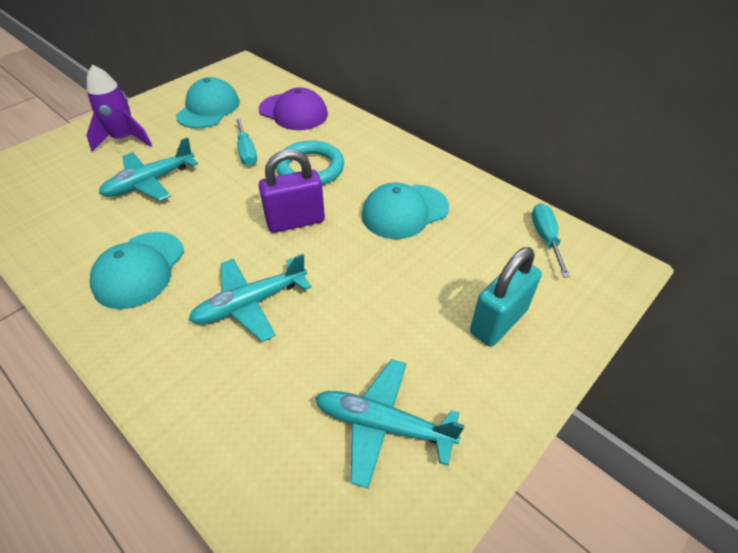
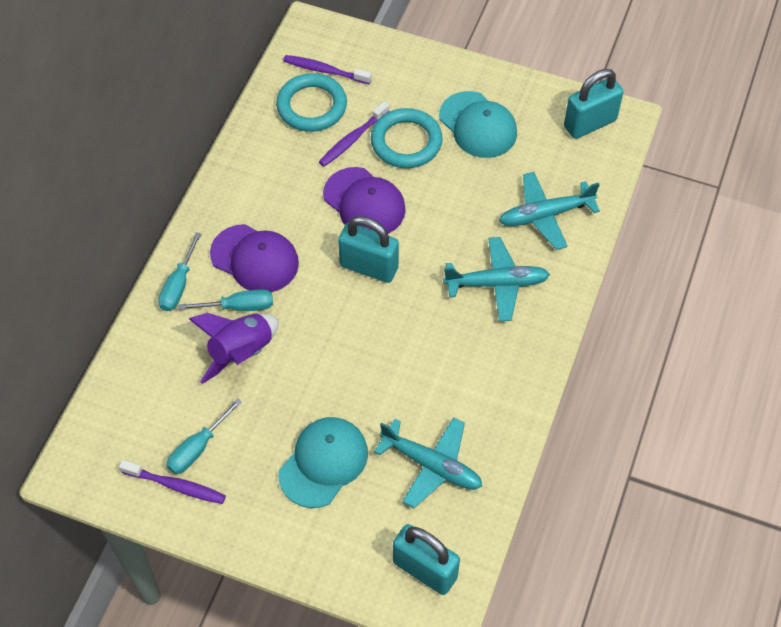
purple cap: 1 -> 2
purple padlock: 1 -> 0
purple toothbrush: 0 -> 3
turquoise cap: 3 -> 2
turquoise padlock: 1 -> 3
turquoise ring: 1 -> 2
turquoise screwdriver: 2 -> 3

